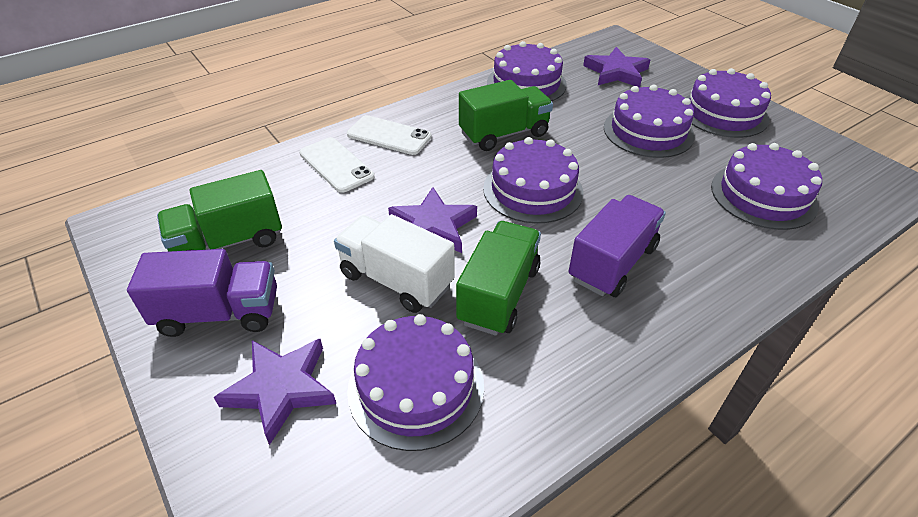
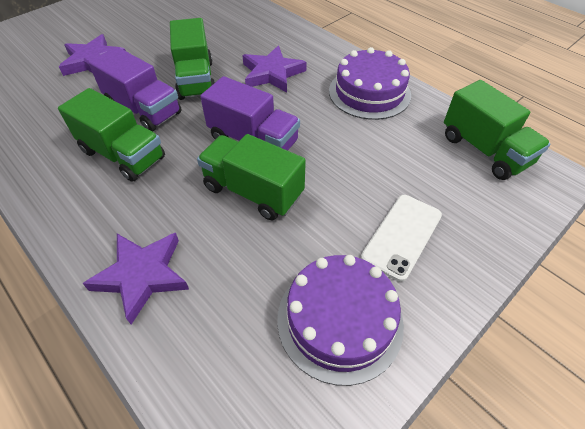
green truck: 3 -> 4
purple cake: 6 -> 2
white phone: 2 -> 1
white truck: 1 -> 0

